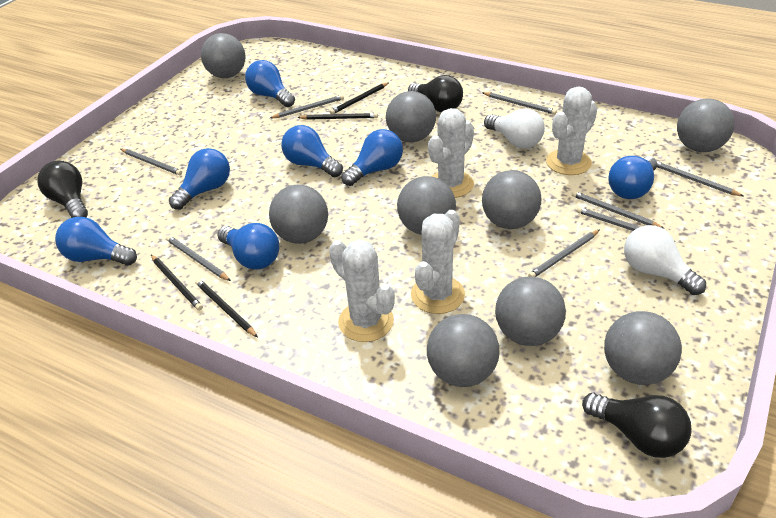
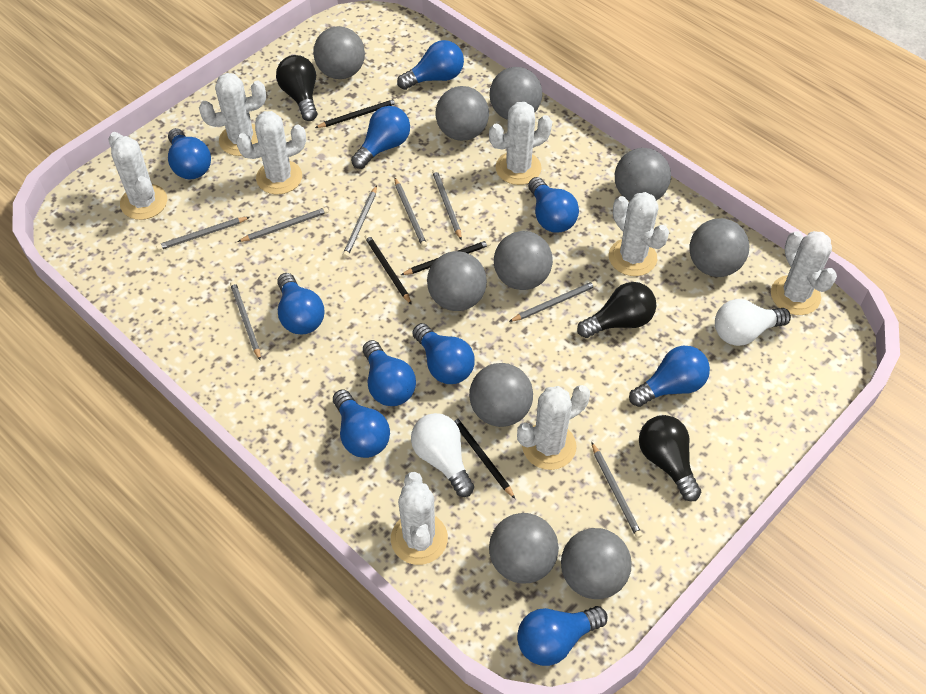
blue light bulb: 7 -> 10
grey ball: 9 -> 10
white cactus: 4 -> 8

